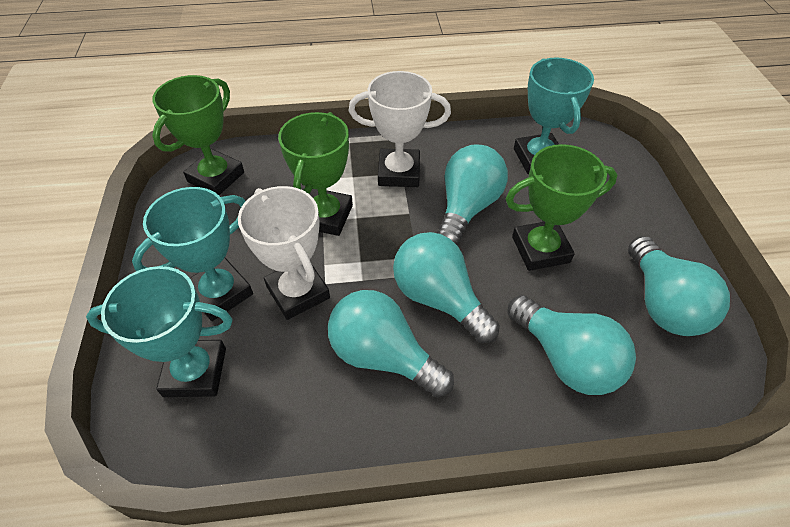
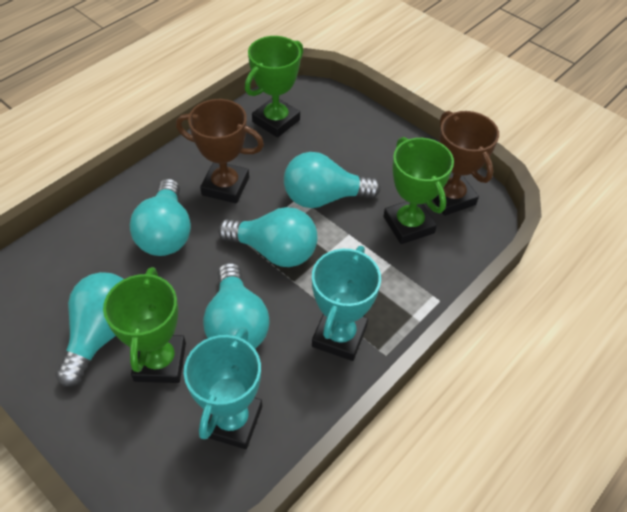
brown trophy: 0 -> 2
turquoise trophy: 3 -> 2
white trophy: 2 -> 0

